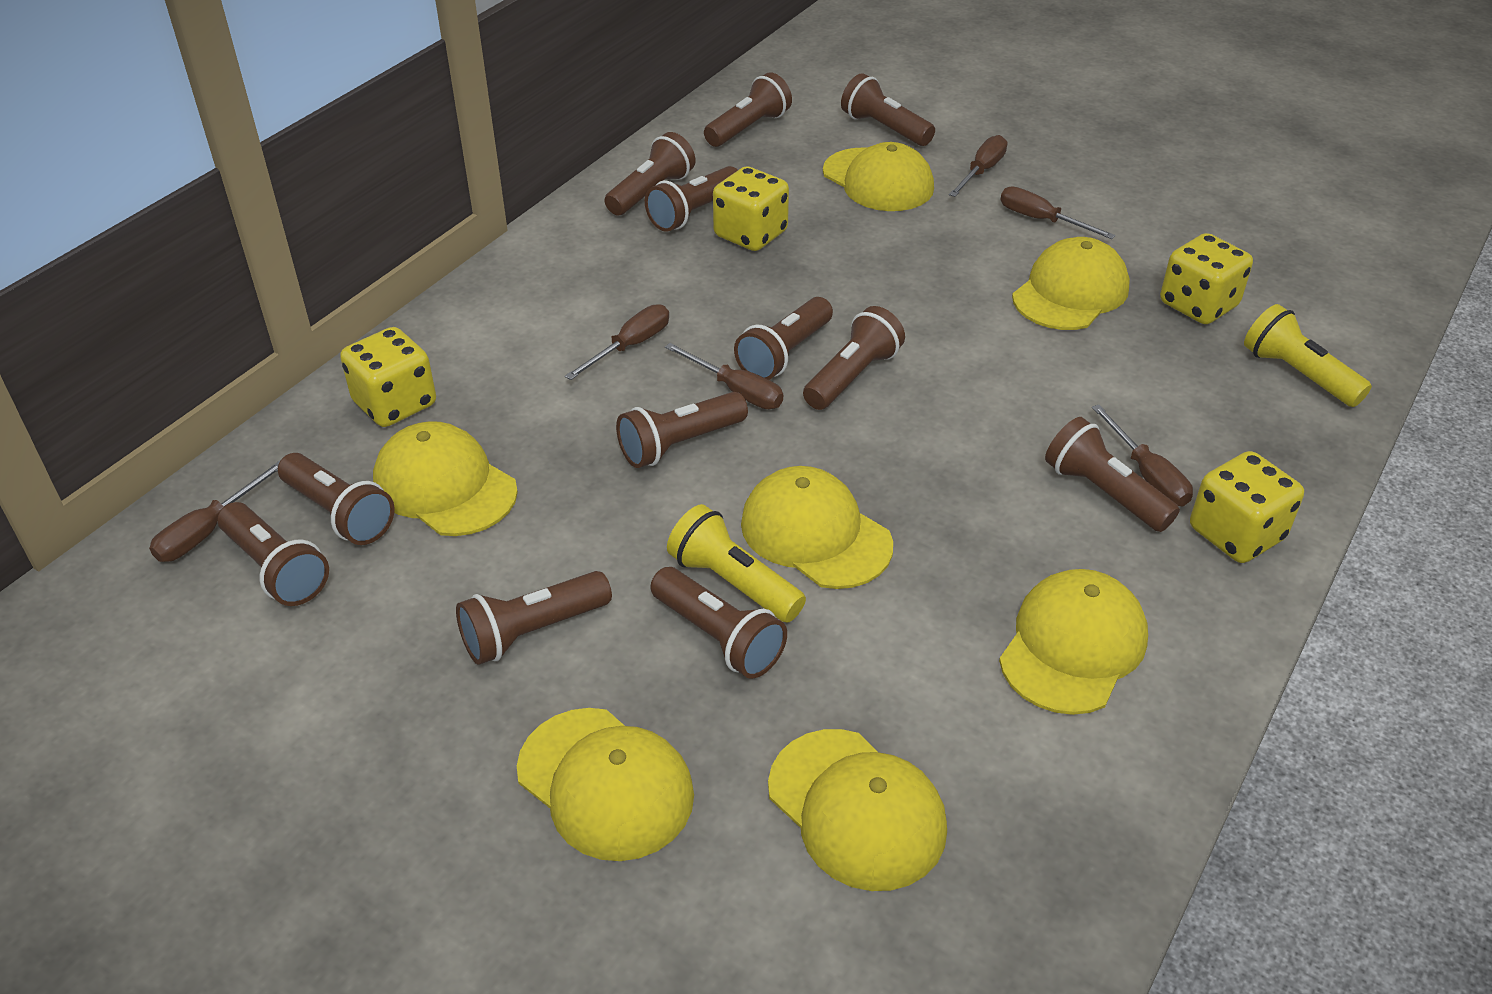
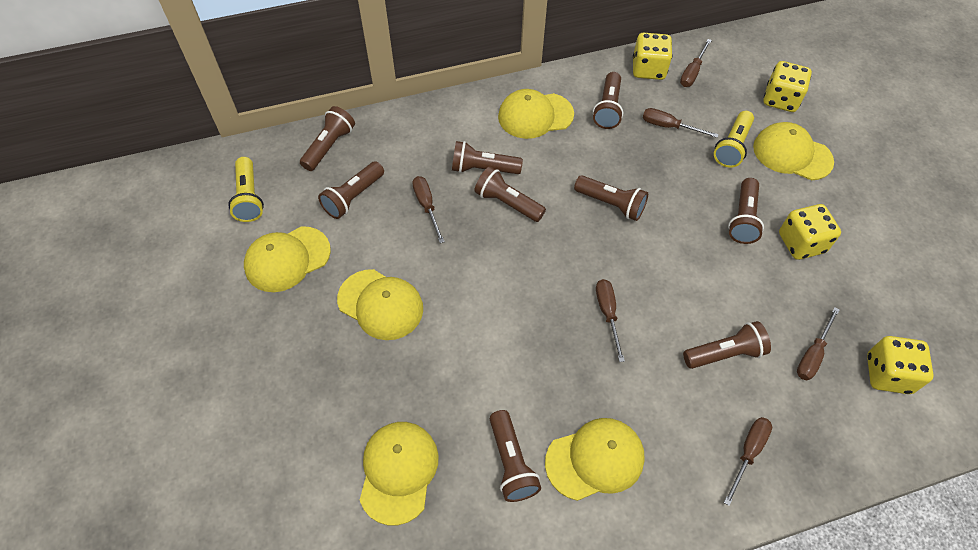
brown flashlight: 12 -> 9
yellow cap: 7 -> 6

